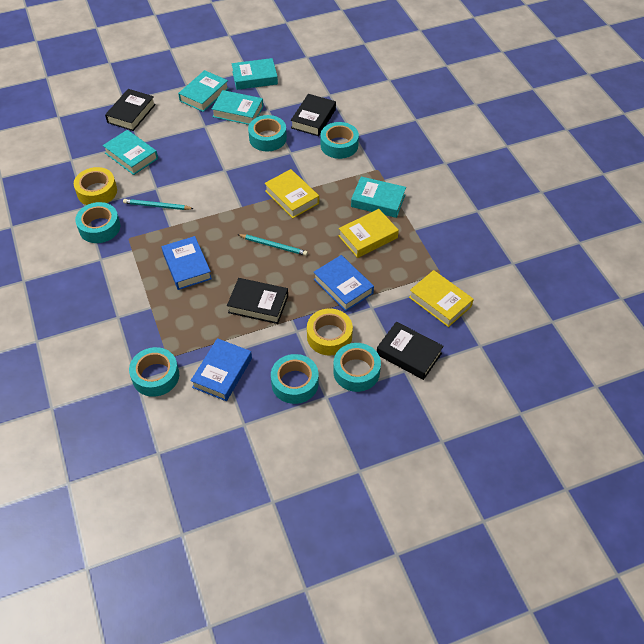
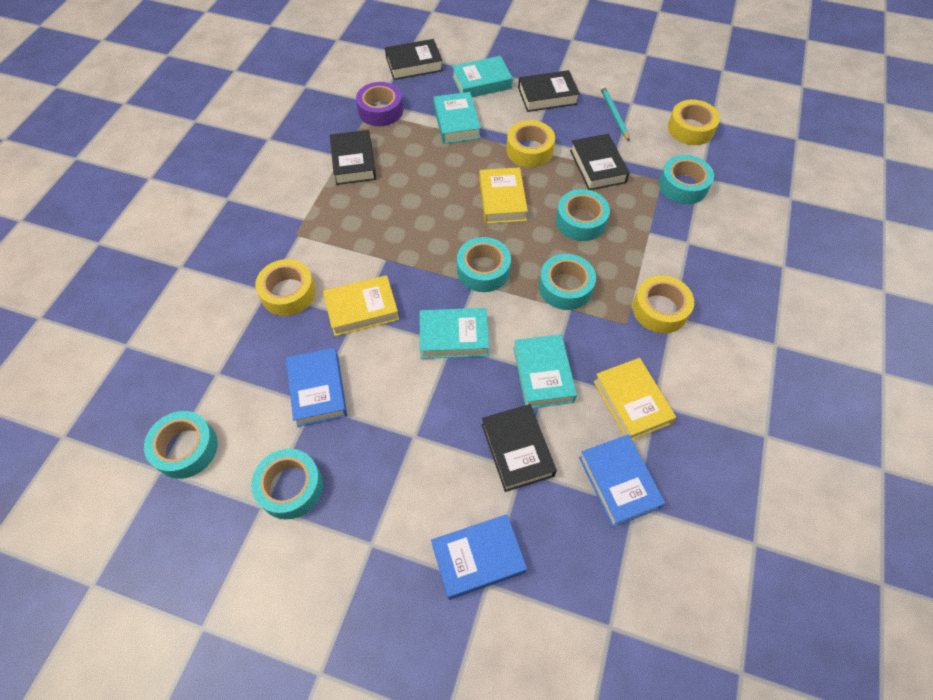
black book: 4 -> 5
purple tape: 0 -> 1
turquoise book: 5 -> 4
turquoise pencil: 2 -> 1
yellow tape: 2 -> 4

